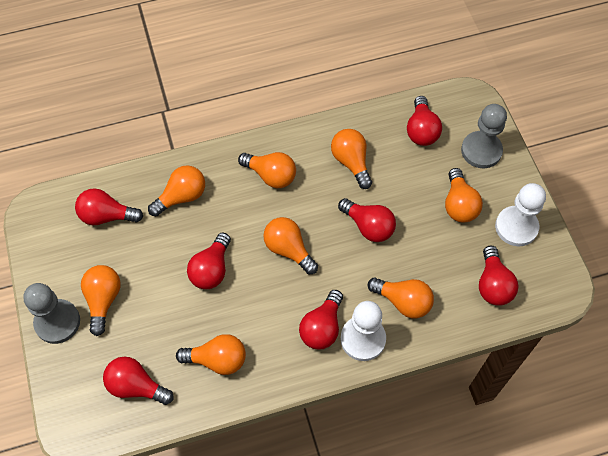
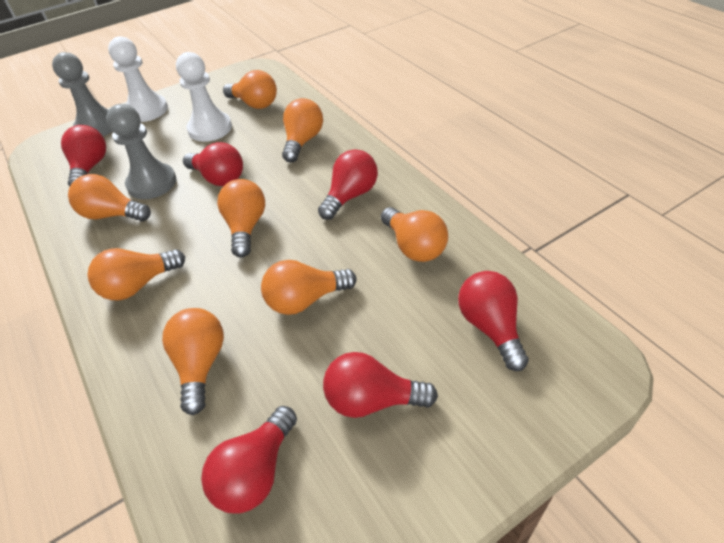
red light bulb: 7 -> 6

